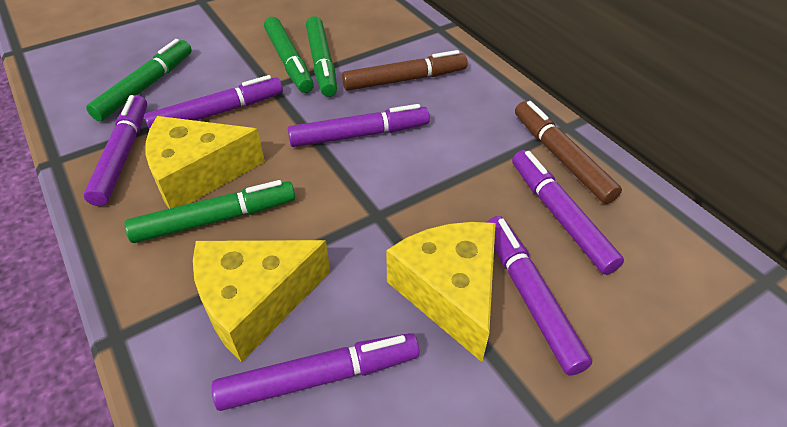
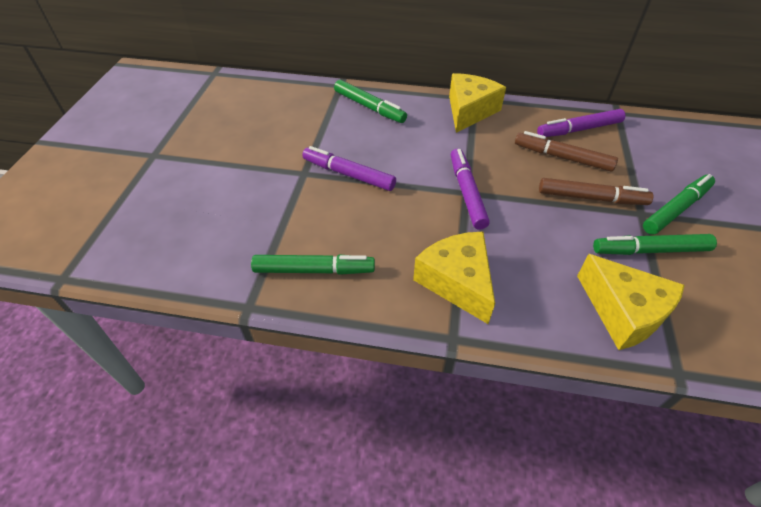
purple marker: 6 -> 3

